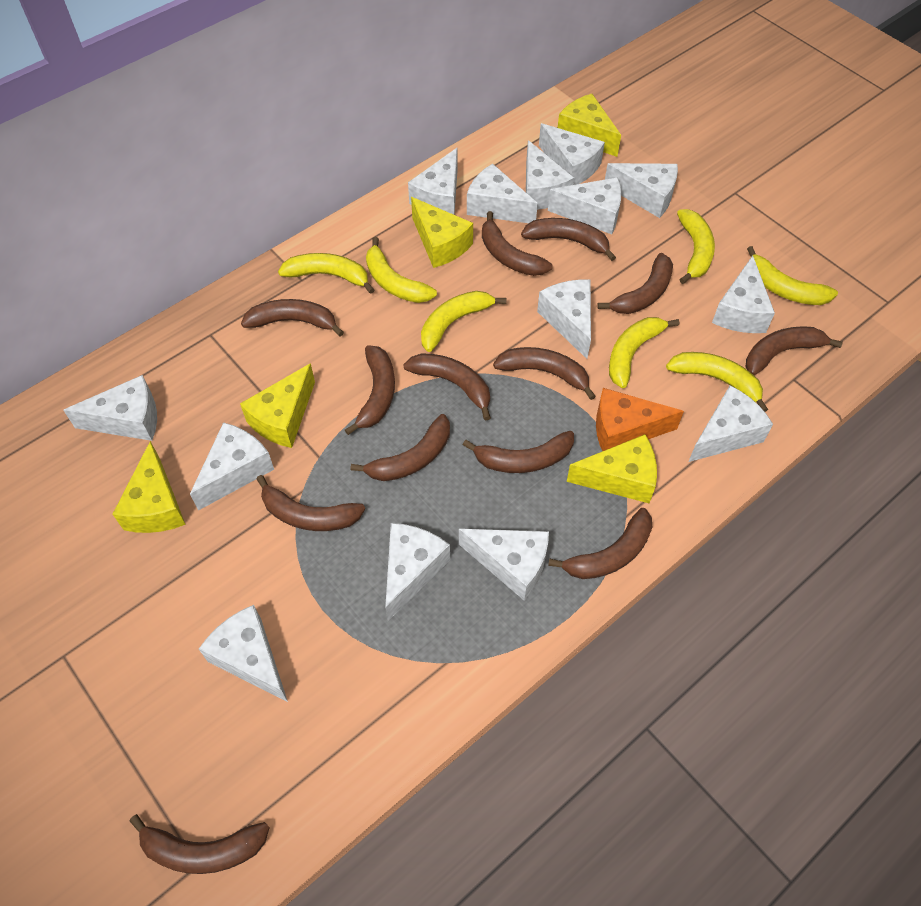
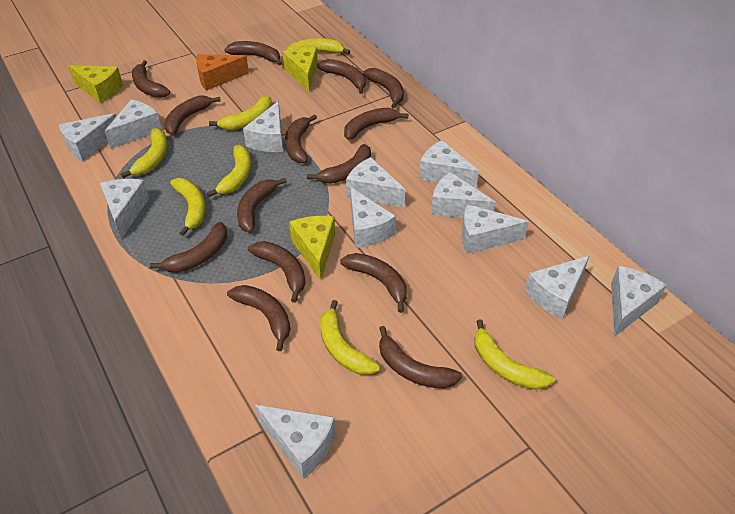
brown banana: 13 -> 14
white cheese: 14 -> 12
yellow cheese: 5 -> 3

